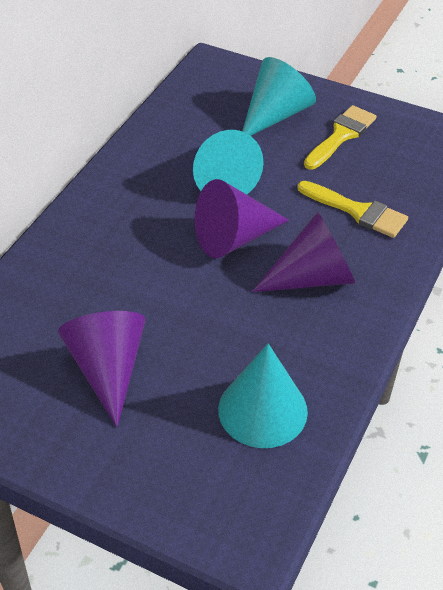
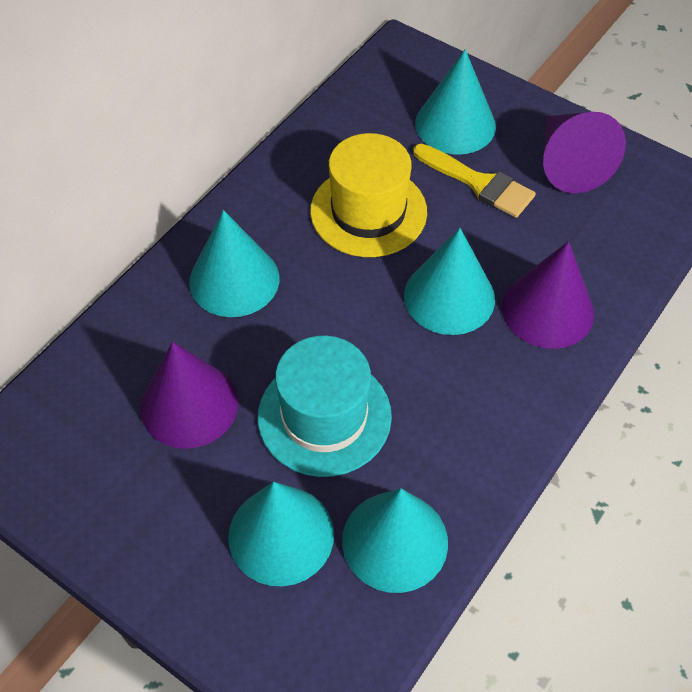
turquoise cone: 3 -> 5
turquoise hat: 0 -> 1
yellow brush: 2 -> 1
yellow hat: 0 -> 1

